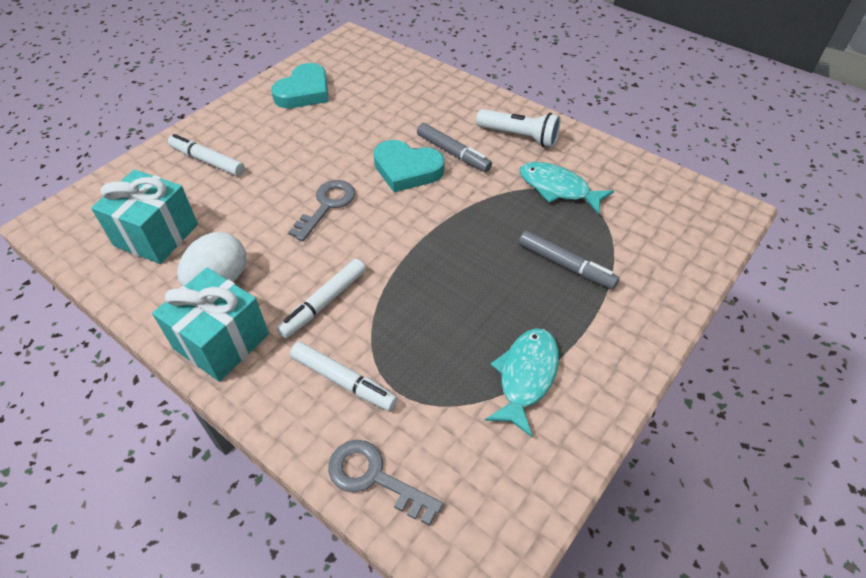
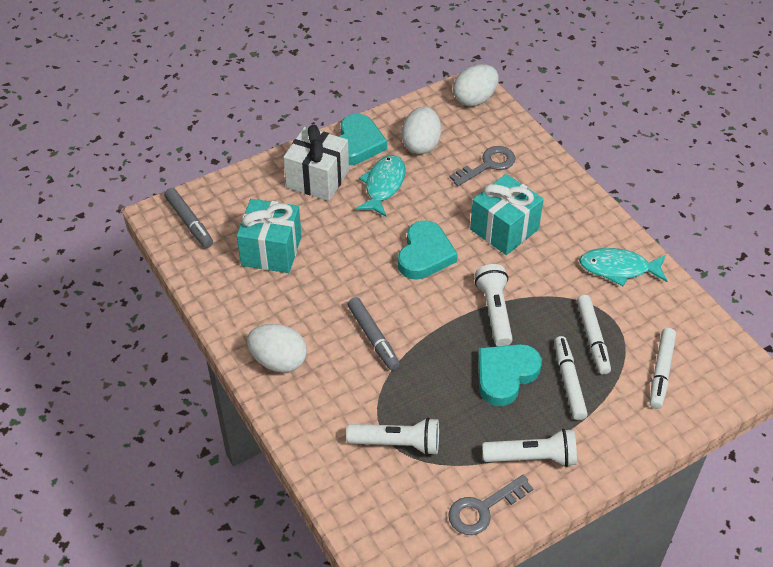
turquoise heart: 2 -> 3
white egg: 1 -> 3
white flashlight: 1 -> 3
white gift: 0 -> 1

